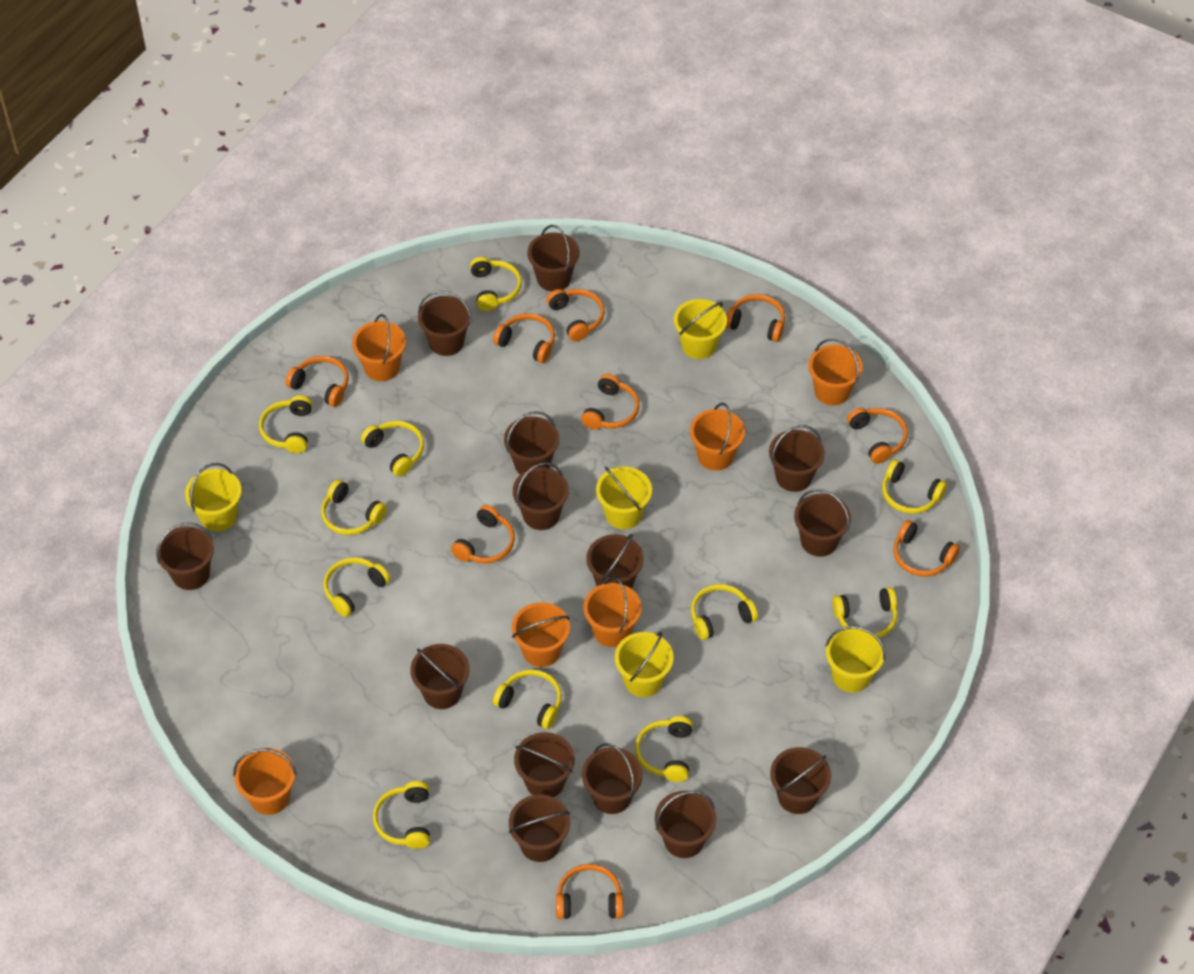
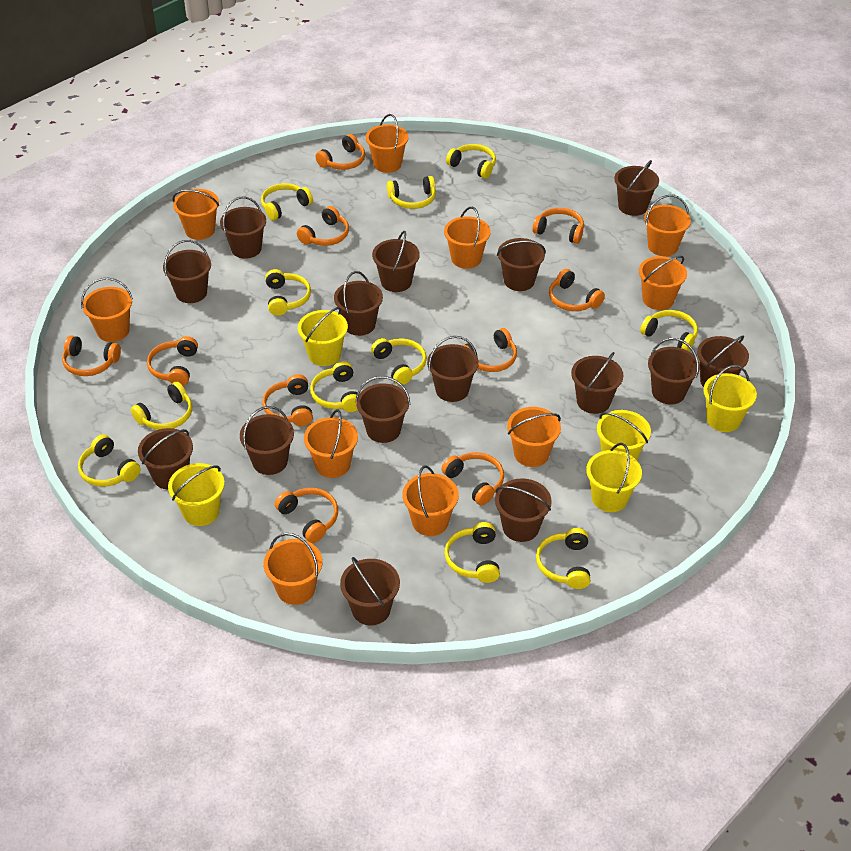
brown bucket: 14 -> 15
orange bucket: 6 -> 10
orange headphones: 9 -> 10

